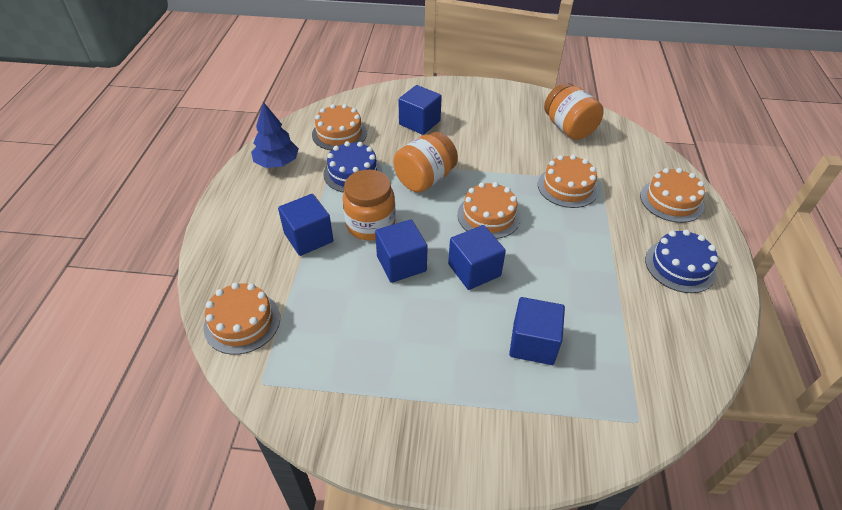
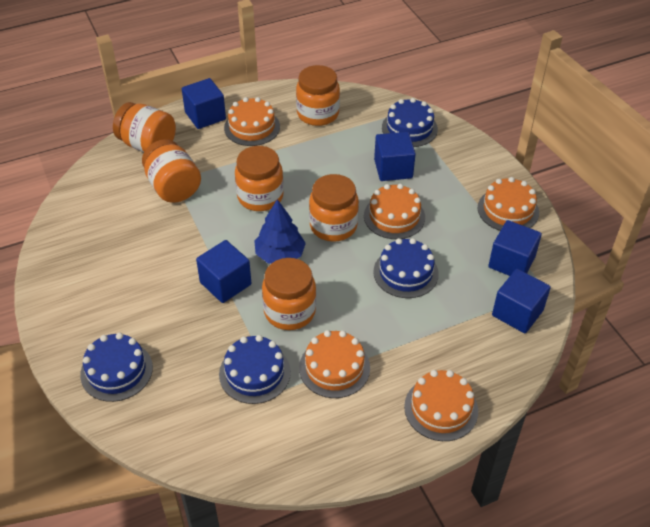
blue cake: 2 -> 4
orange jar: 3 -> 6

